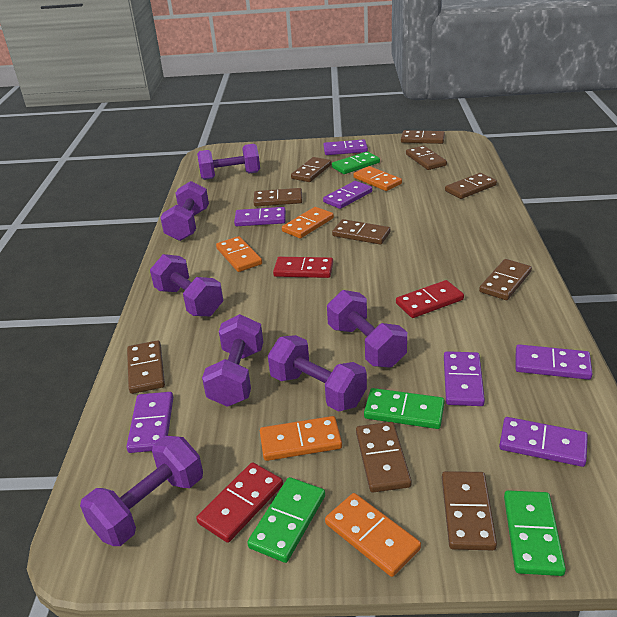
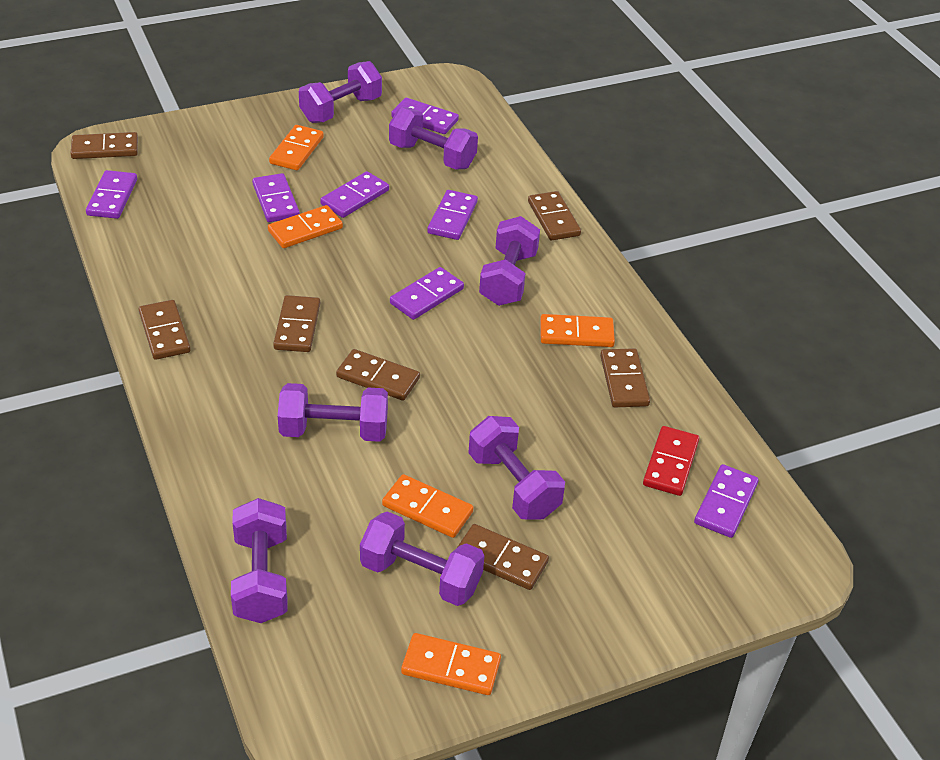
brown domino: 10 -> 7
green domino: 4 -> 0
red domino: 3 -> 1

